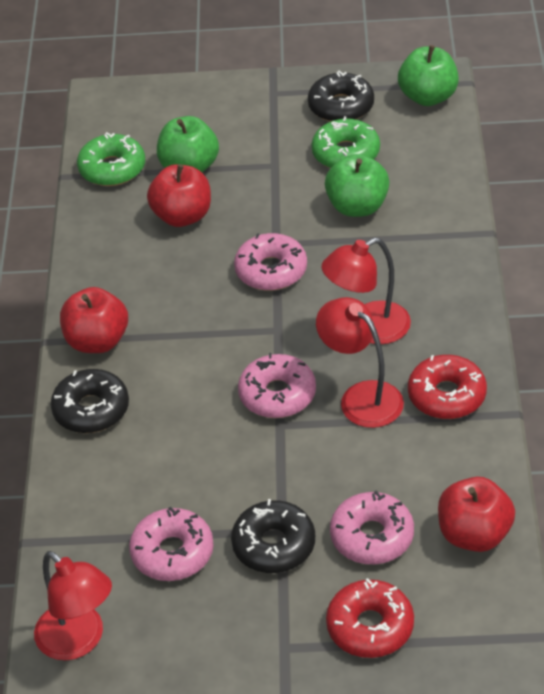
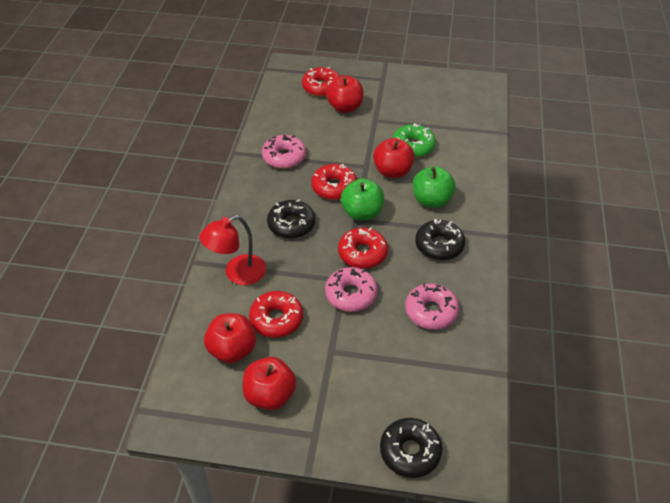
green apple: 3 -> 2
green donut: 2 -> 1
pink donut: 4 -> 3
red apple: 3 -> 4
red donut: 2 -> 4
red lamp: 3 -> 1

